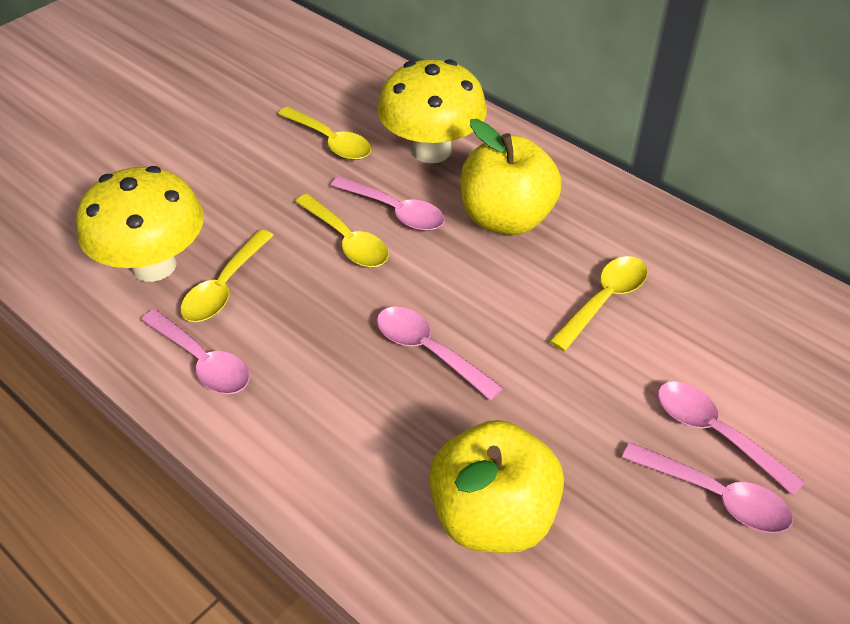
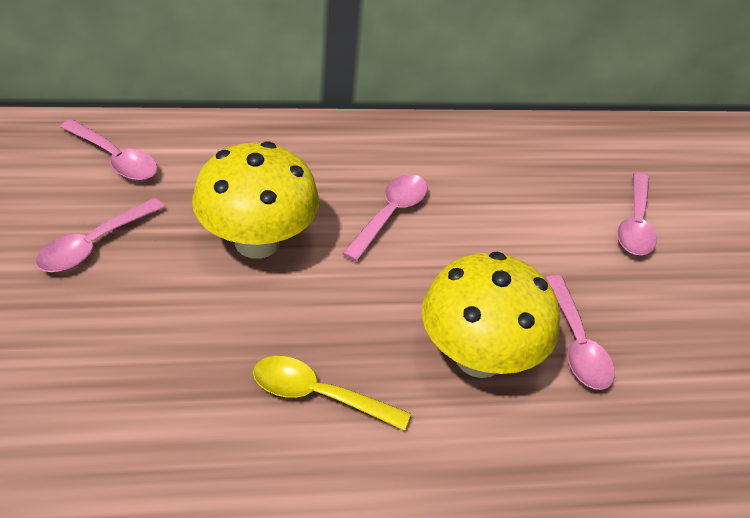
yellow apple: 2 -> 0
yellow spoon: 4 -> 1

